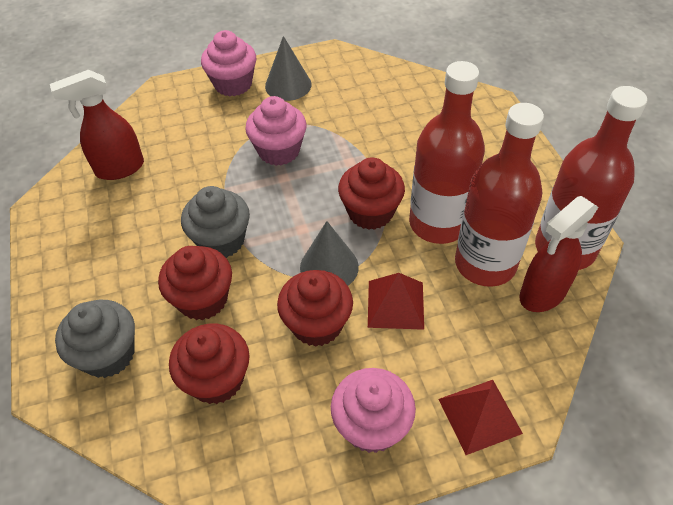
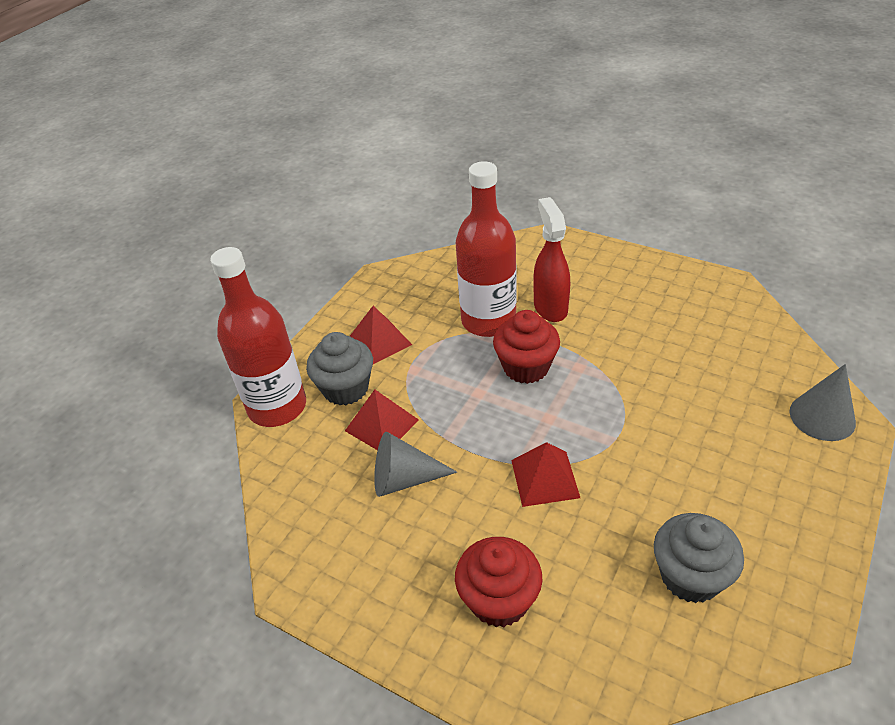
pink cupcake: 3 -> 0
red bottle: 3 -> 2
red cupcake: 4 -> 2
red pyramid: 2 -> 3
red spray bottle: 2 -> 1

